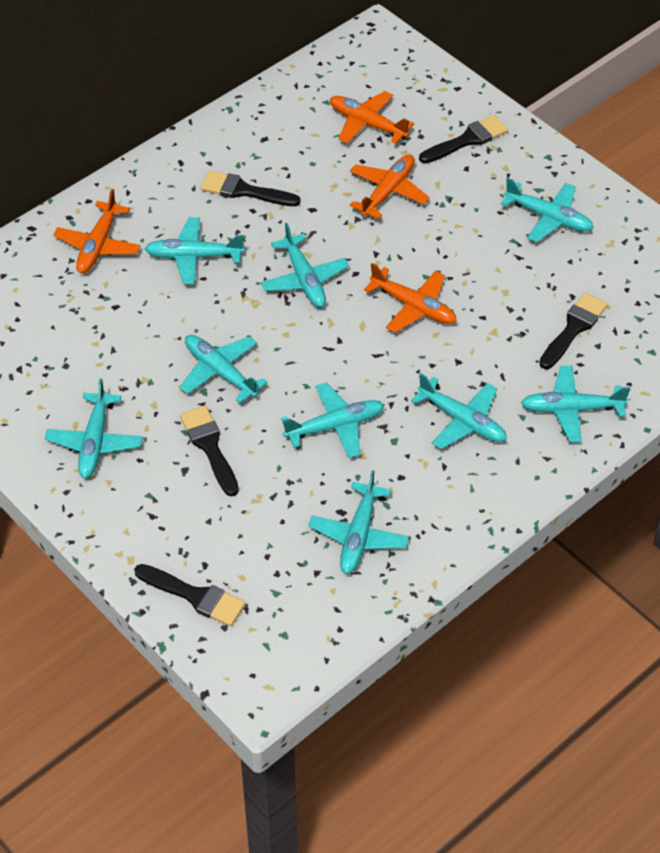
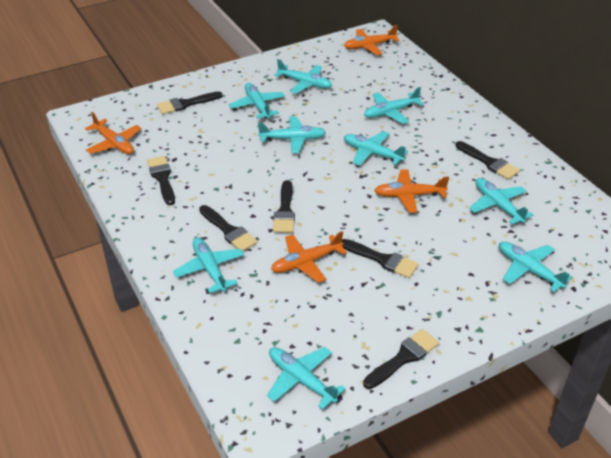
black brush: 5 -> 7

